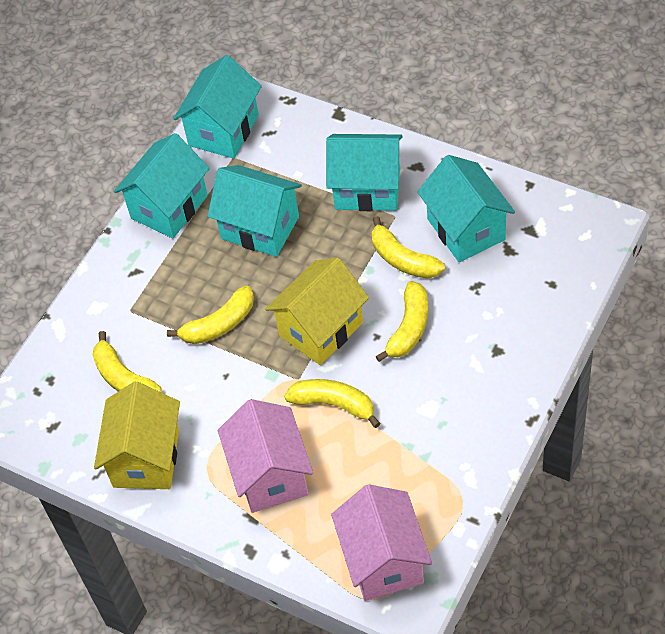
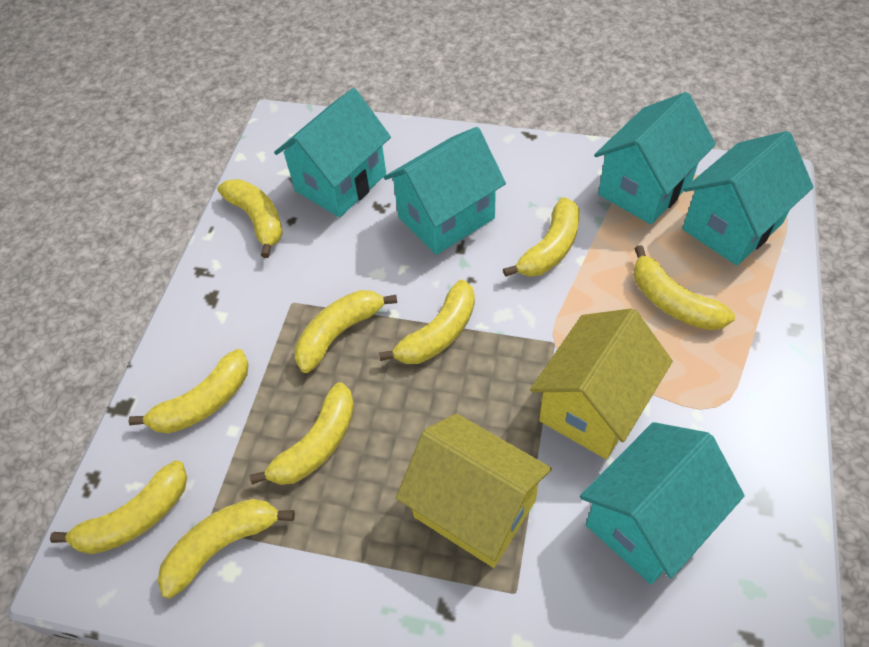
pink house: 2 -> 0
yellow banana: 5 -> 9

